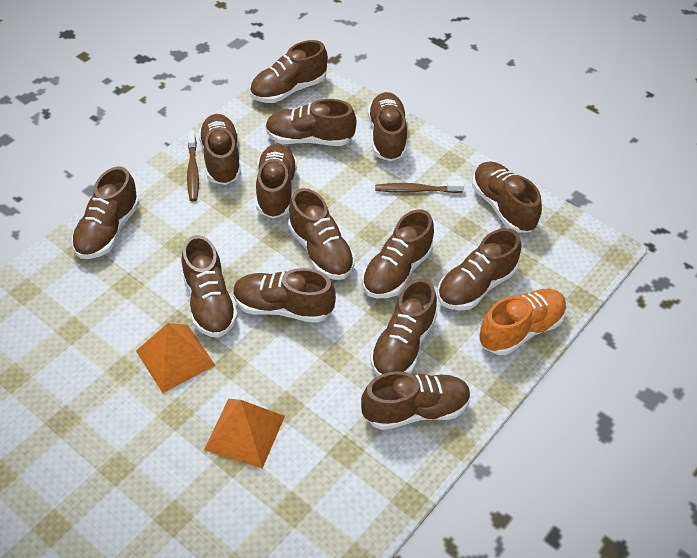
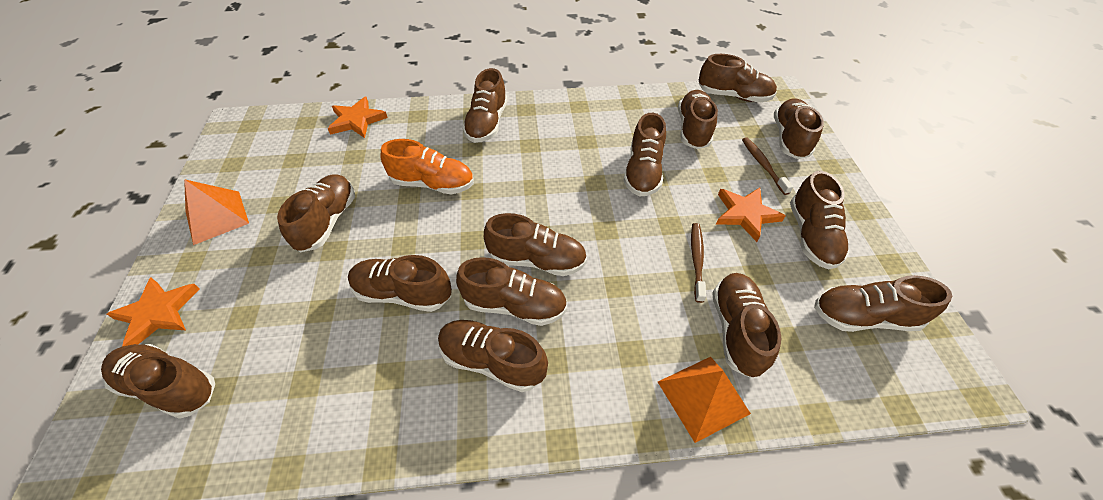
orange star: 0 -> 3

